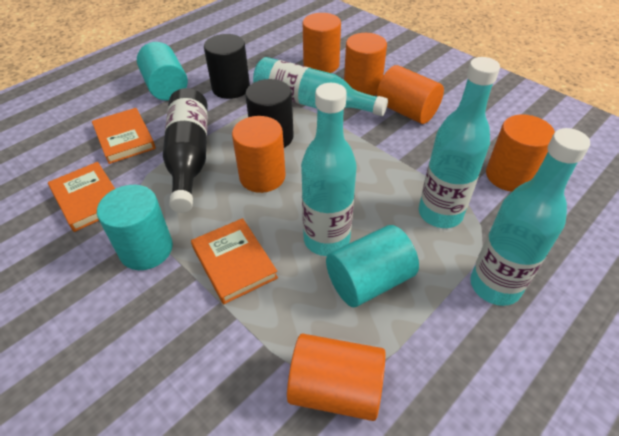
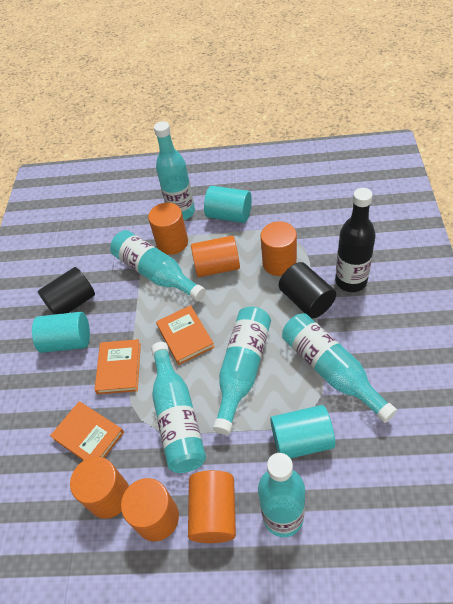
turquoise bottle: 4 -> 6

